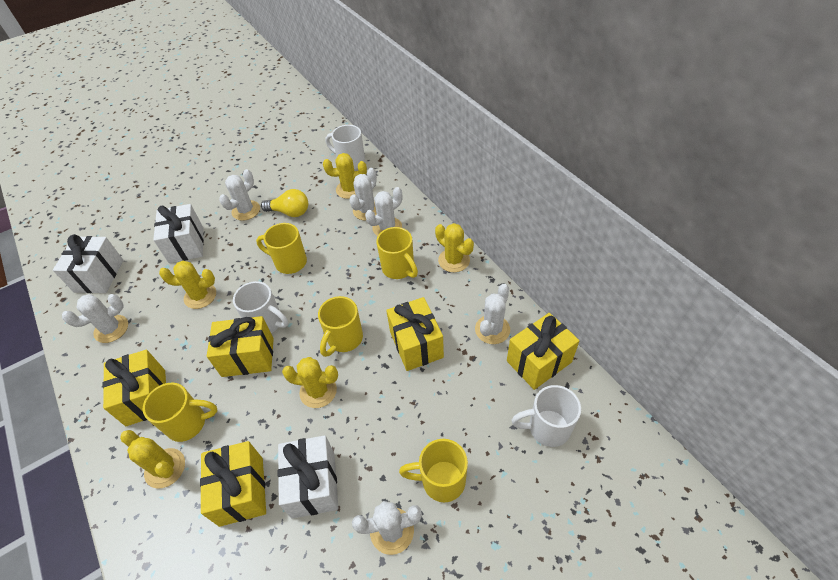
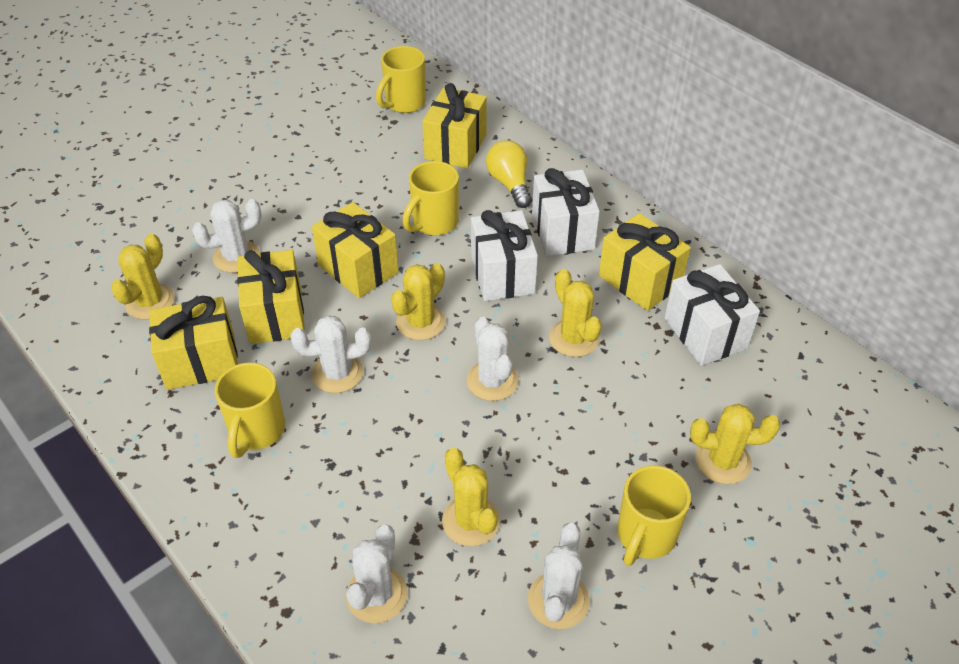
white cactus: 6 -> 5
white mug: 3 -> 0
yellow mug: 5 -> 4

